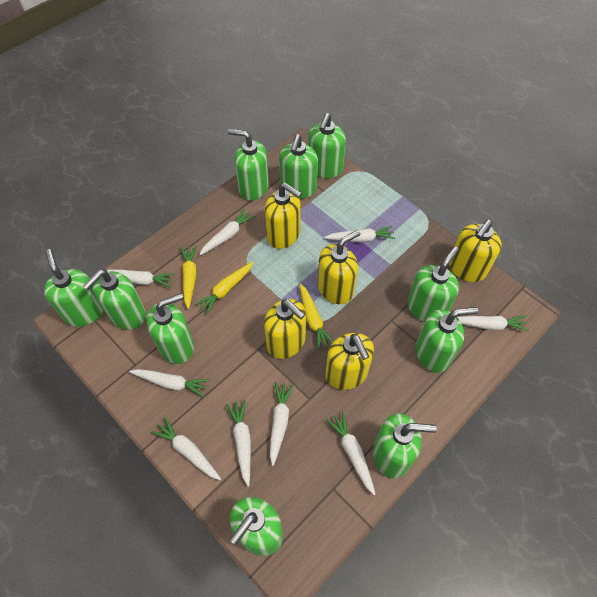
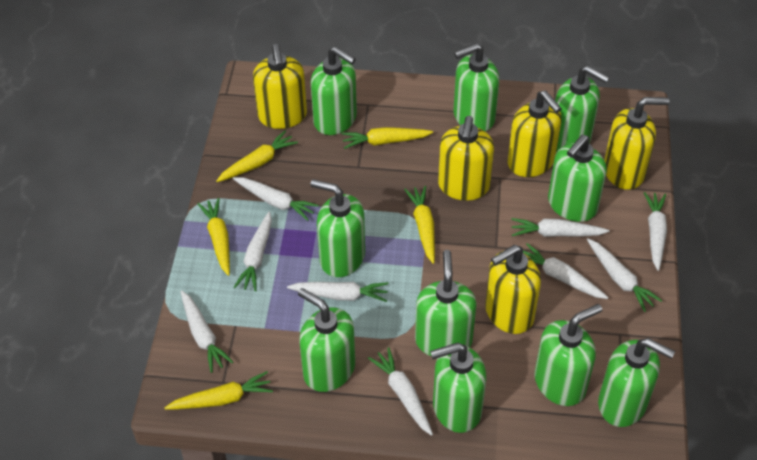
yellow carrot: 3 -> 5

